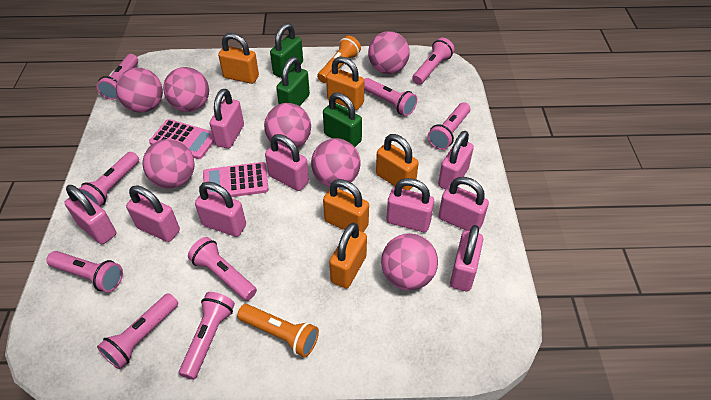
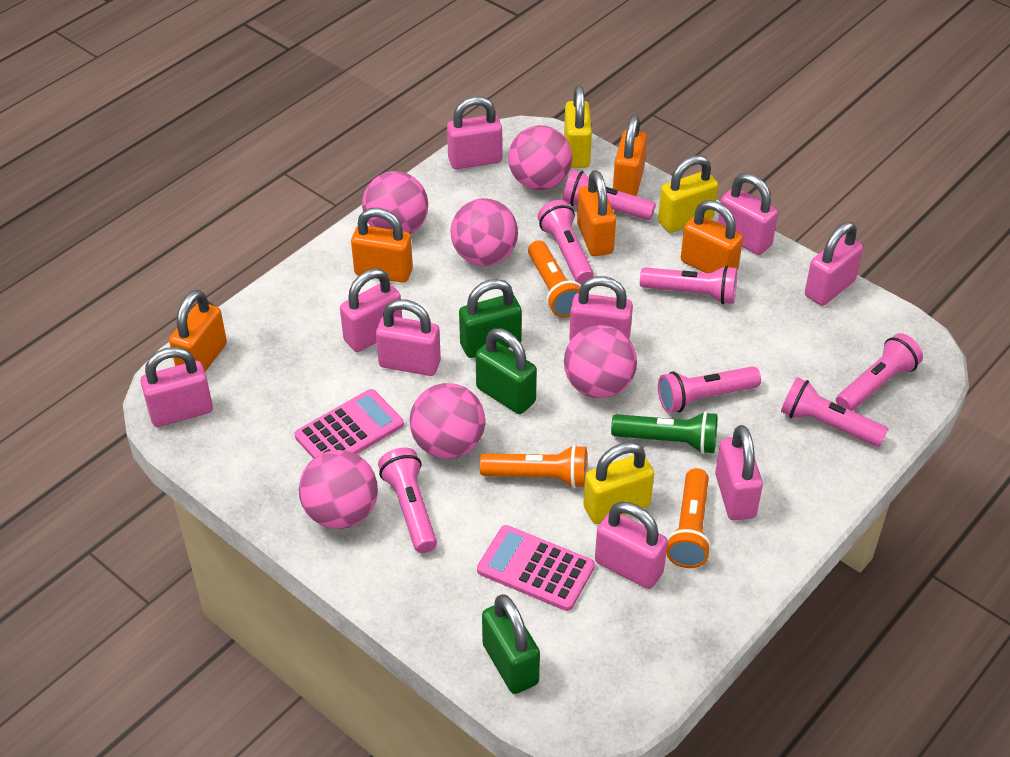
green flashlight: 0 -> 1
orange flashlight: 2 -> 3
pink ball: 7 -> 6
pink flashlight: 9 -> 7
yellow padlock: 0 -> 3

